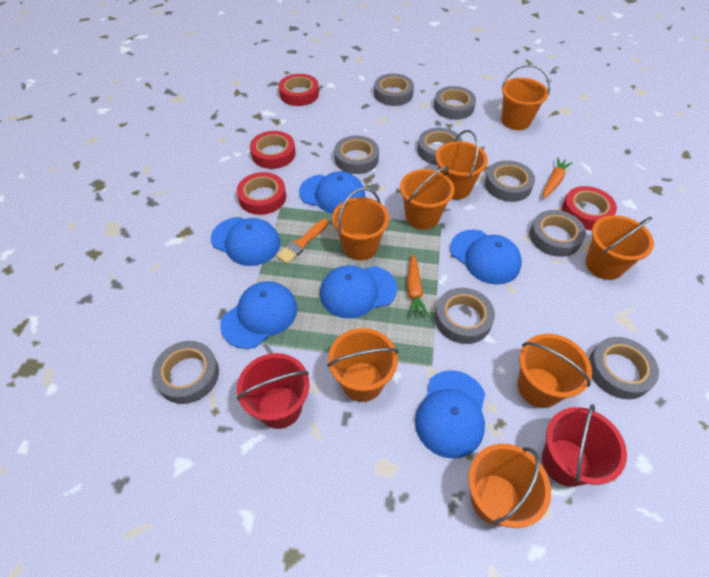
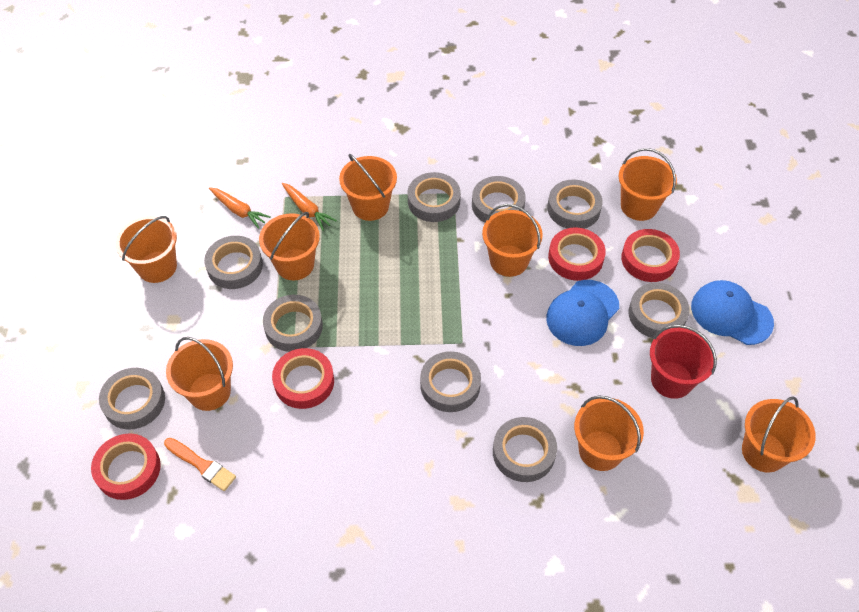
blue cap: 6 -> 2
red bucket: 2 -> 1

